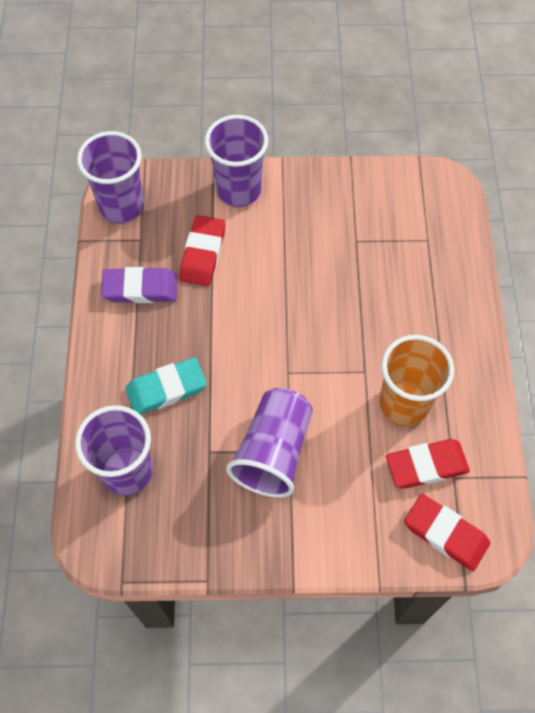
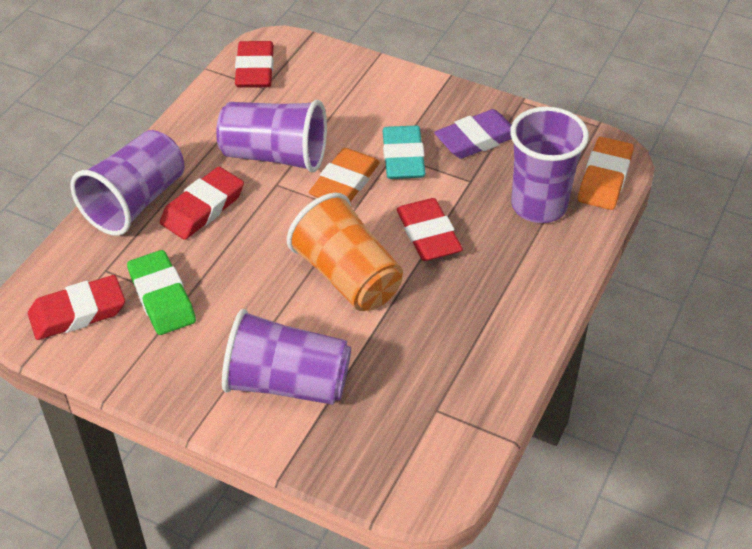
green eraser: 0 -> 1
orange eraser: 0 -> 2
red eraser: 3 -> 4

